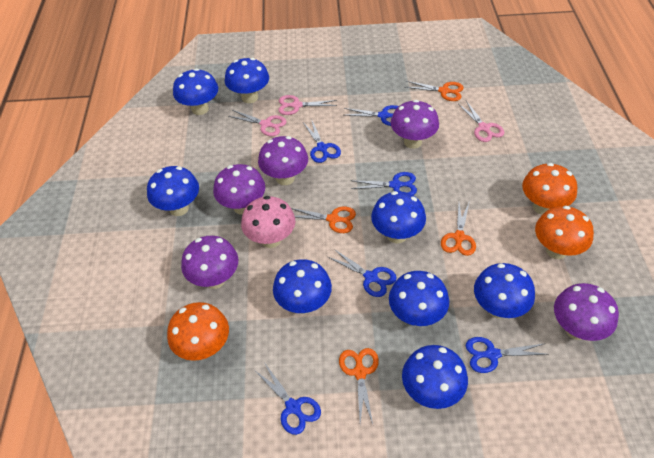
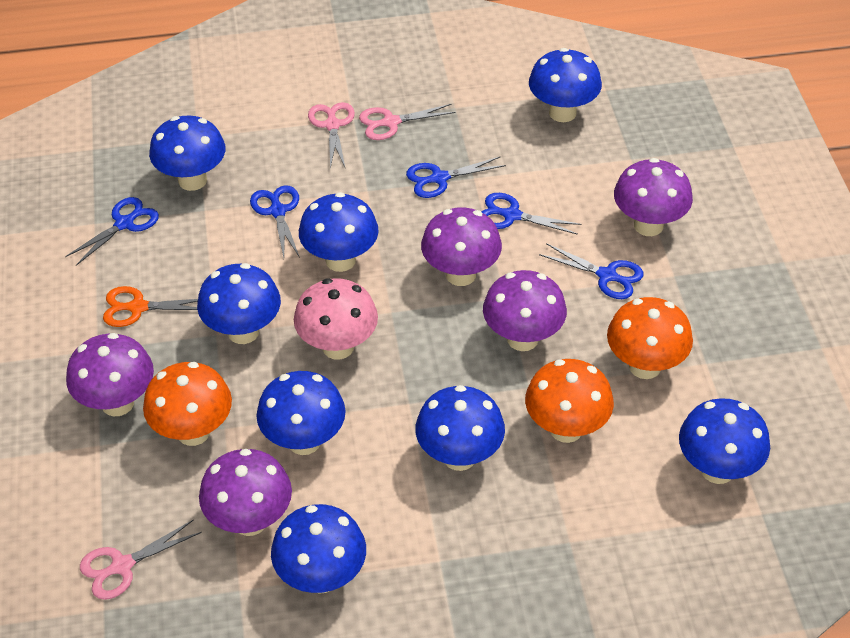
blue scissors: 6 -> 5
orange scissors: 4 -> 1

